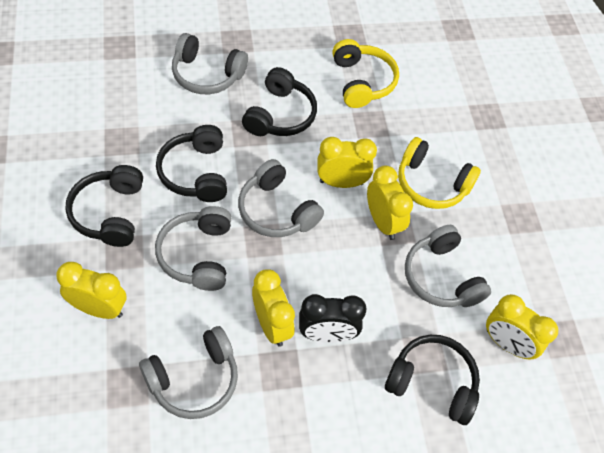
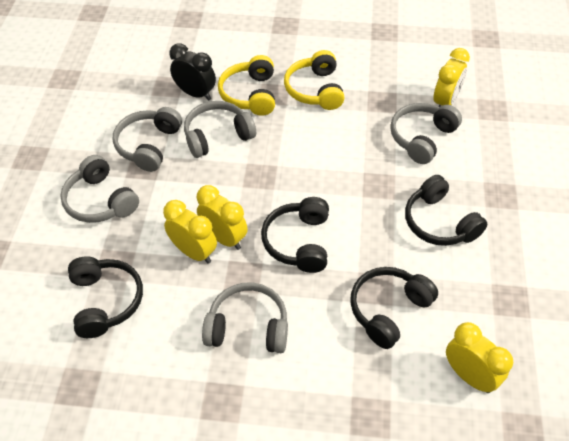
yellow clock: 5 -> 4

